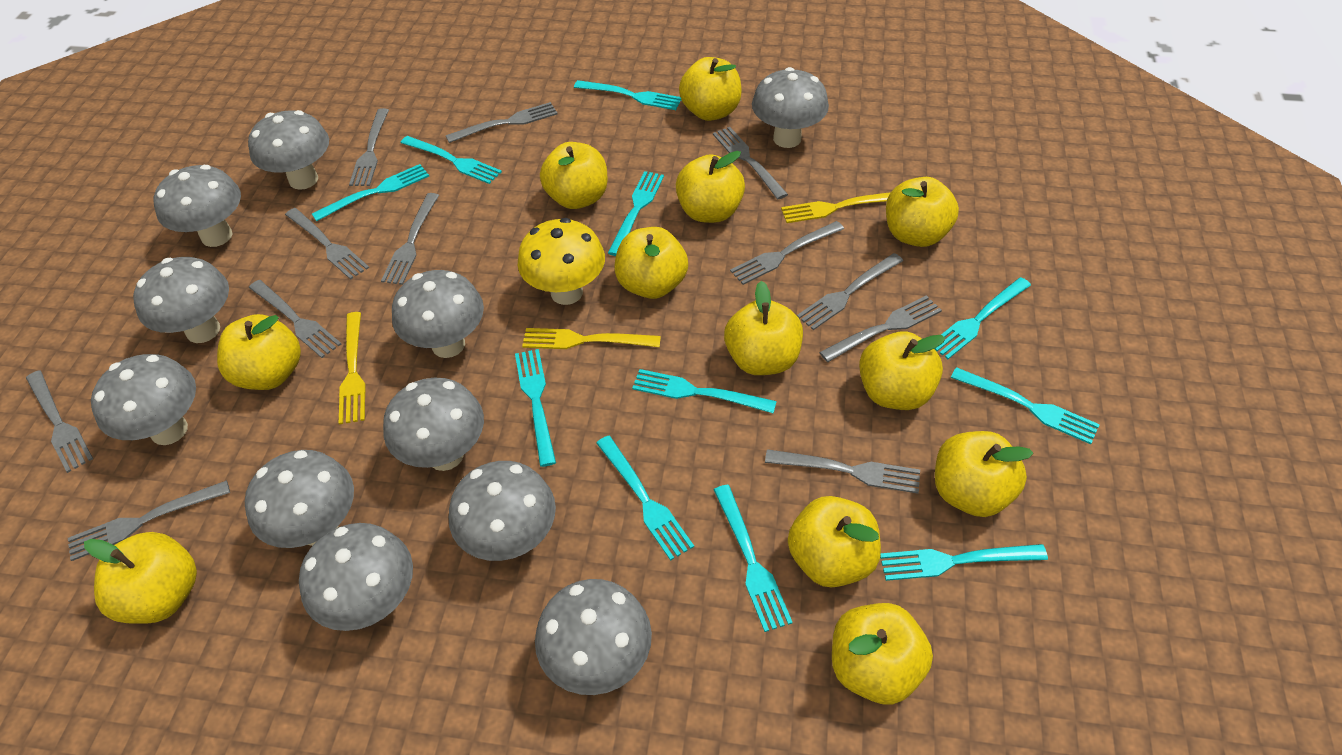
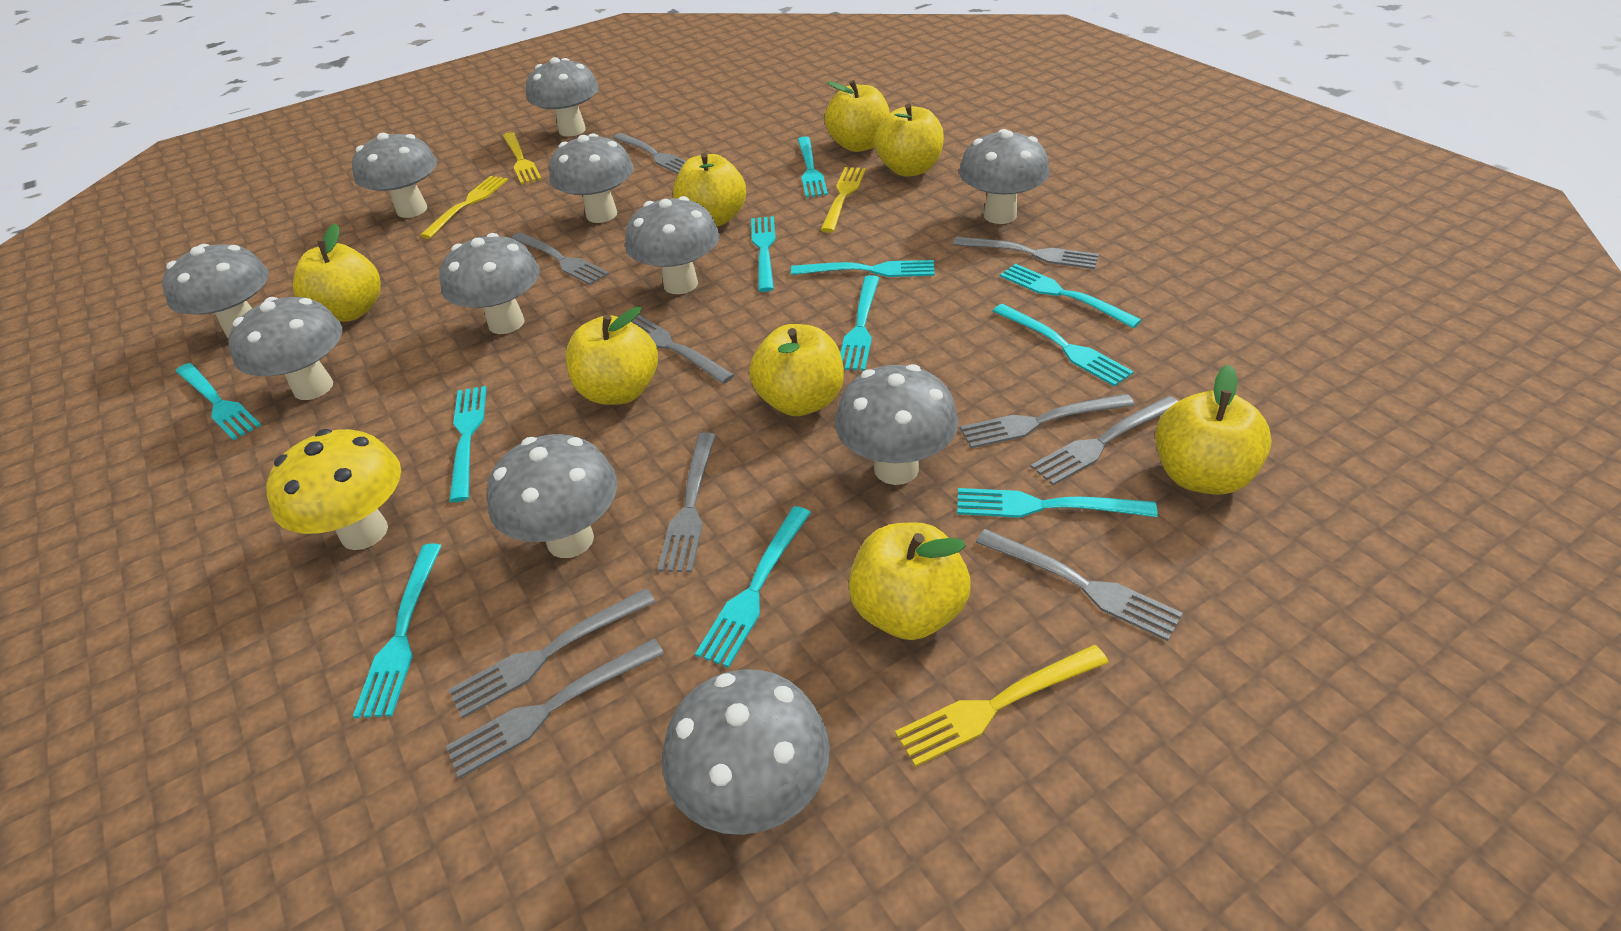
grey fork: 12 -> 10
yellow apple: 12 -> 8
yellow fork: 3 -> 4

